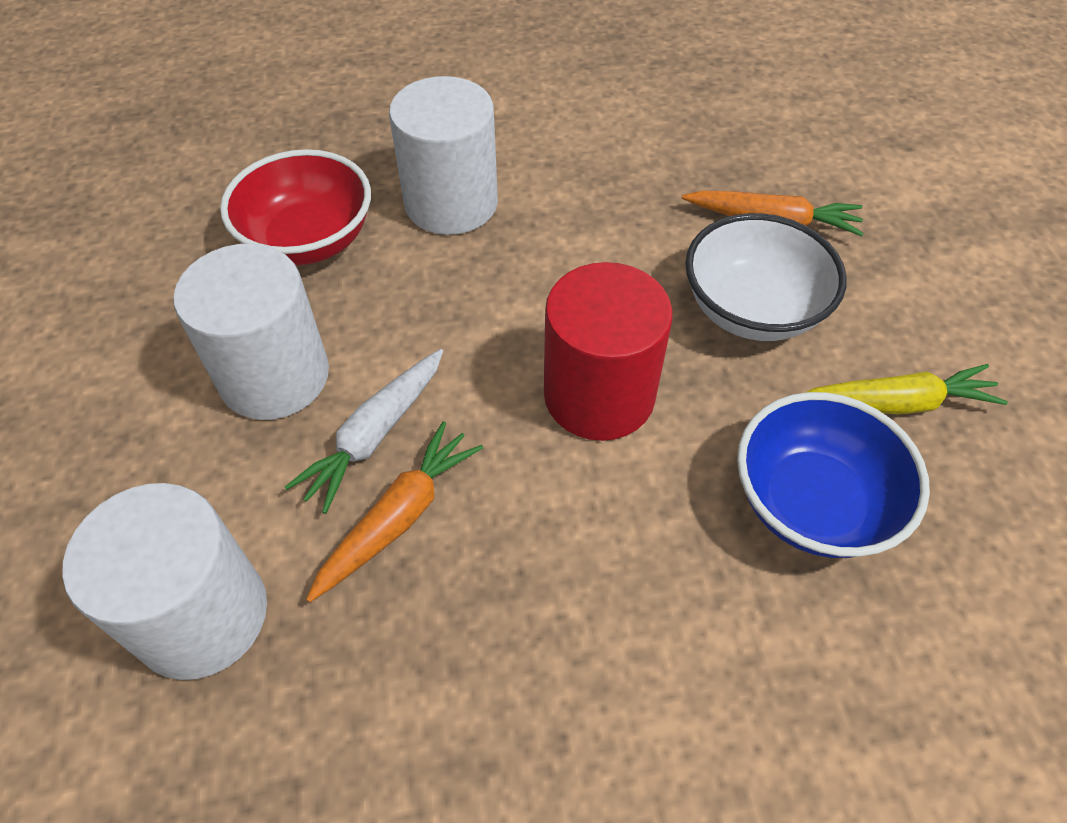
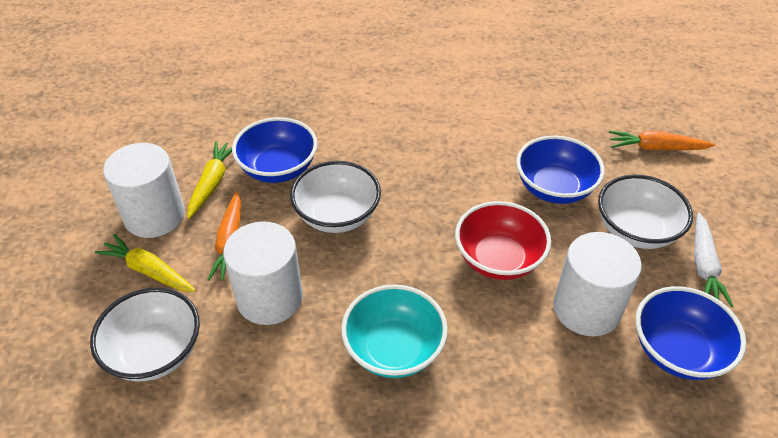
blue bowl: 1 -> 3
red cylinder: 1 -> 0
turquoise bowl: 0 -> 1
white bowl: 1 -> 3
yellow carrot: 1 -> 2

